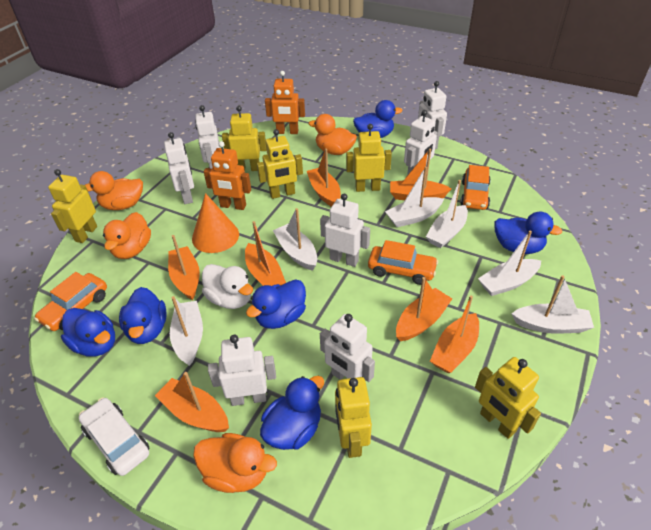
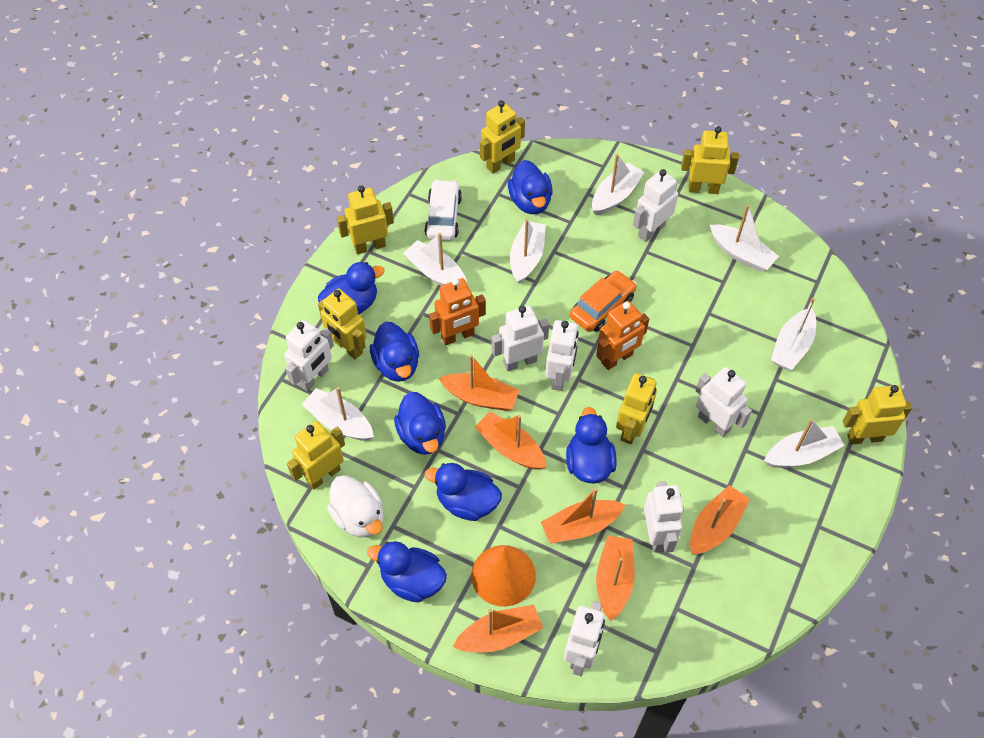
blue duck: 6 -> 7
orange boat: 7 -> 6
orange car: 3 -> 1
orange duck: 4 -> 0
white boat: 6 -> 7
yellow robot: 6 -> 7

